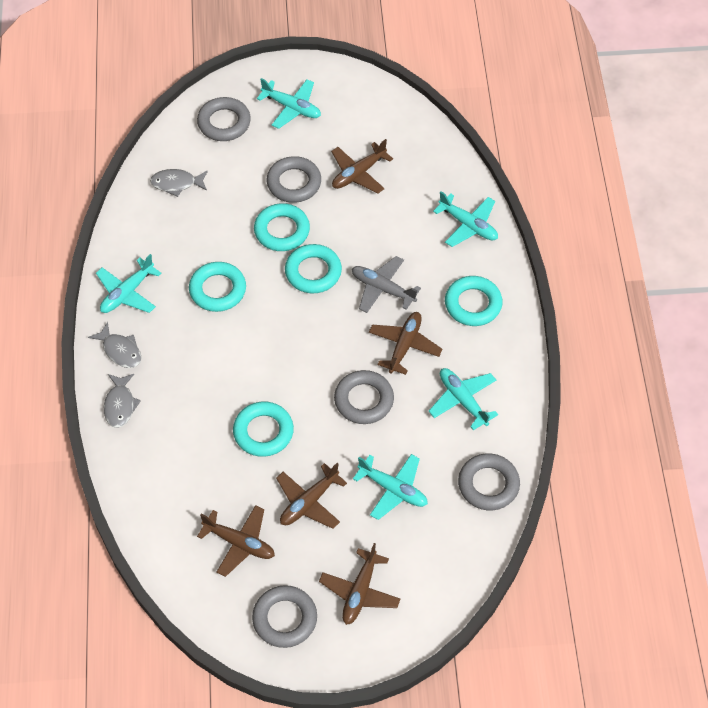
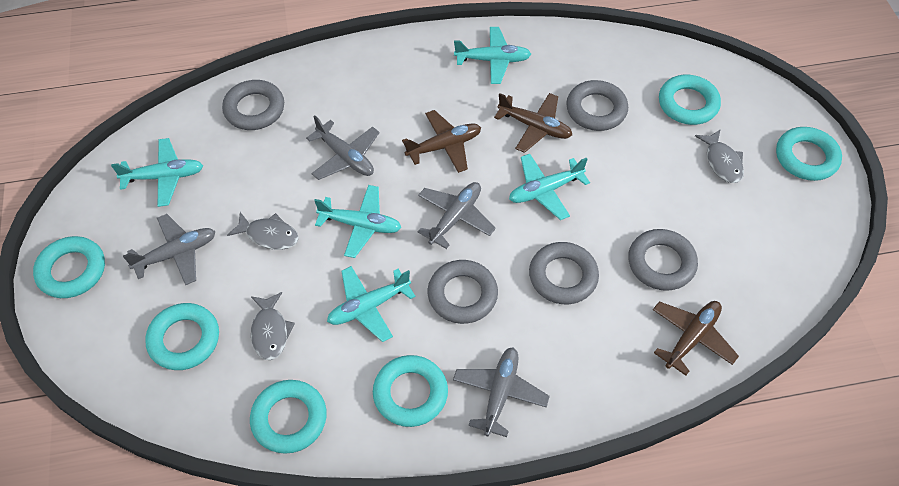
brown plane: 5 -> 3
grey plane: 1 -> 4
turquoise ring: 5 -> 6

